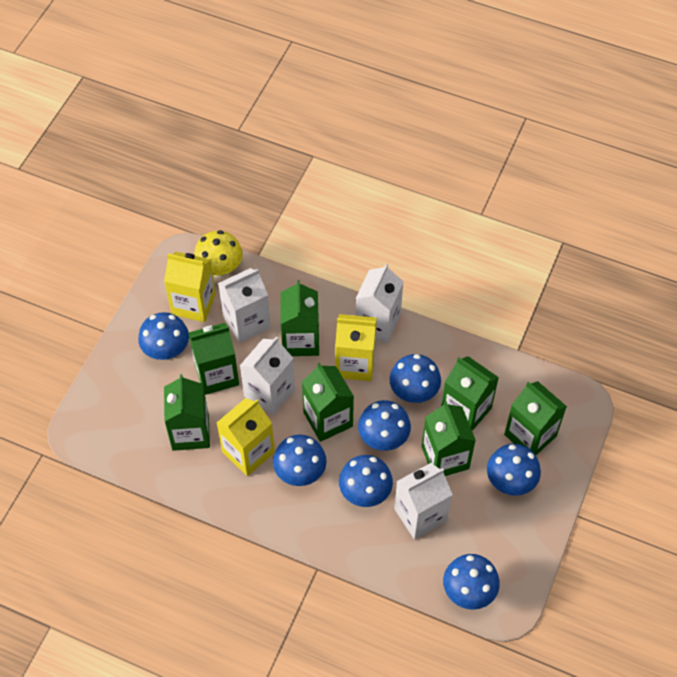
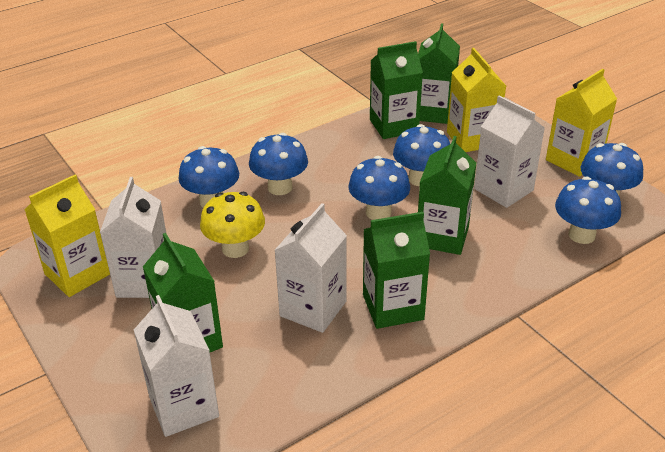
blue mushroom: 7 -> 6
green carton: 7 -> 5

